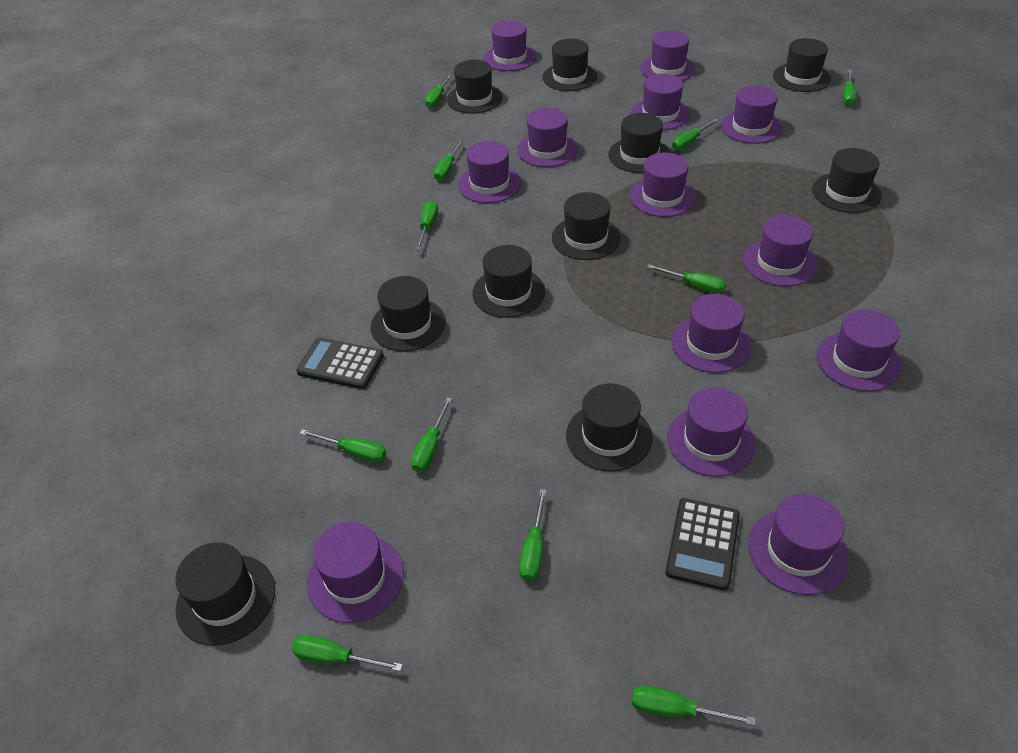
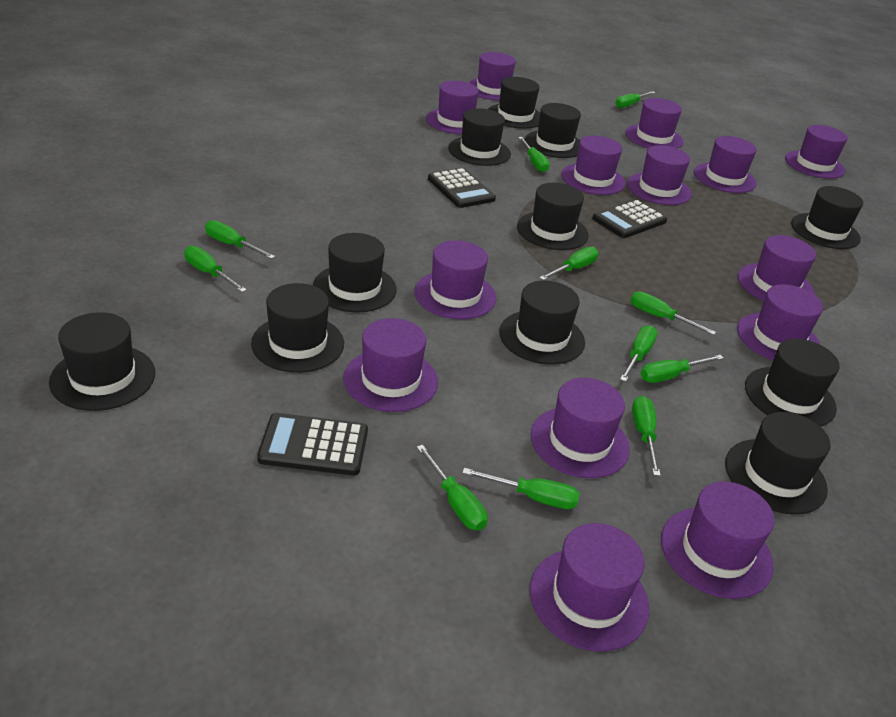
black calculator: 2 -> 3
black hat: 10 -> 11
purple hat: 13 -> 14

